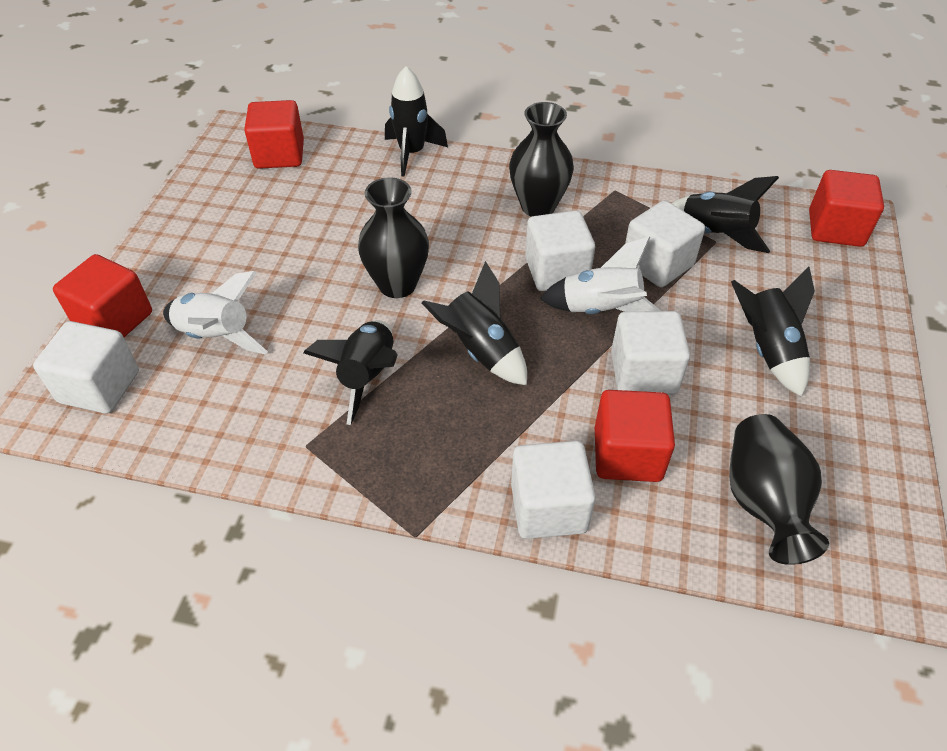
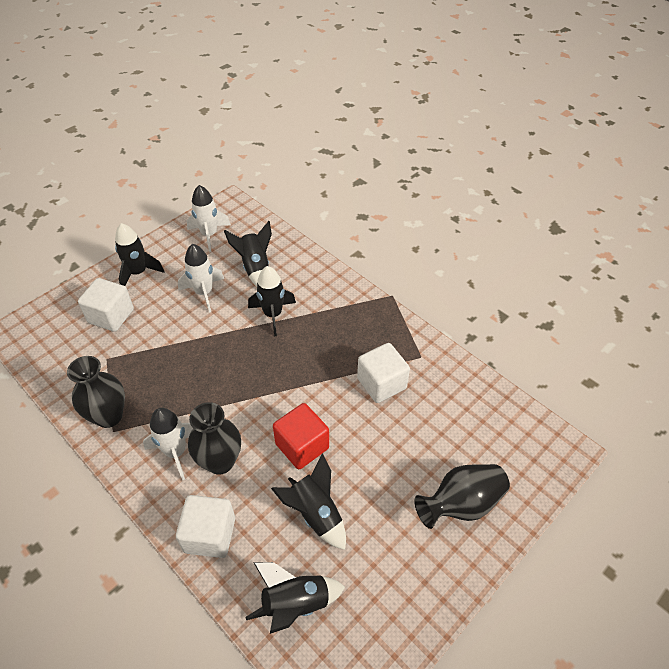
red cube: 4 -> 1
white cube: 5 -> 3
white rocket: 2 -> 3

